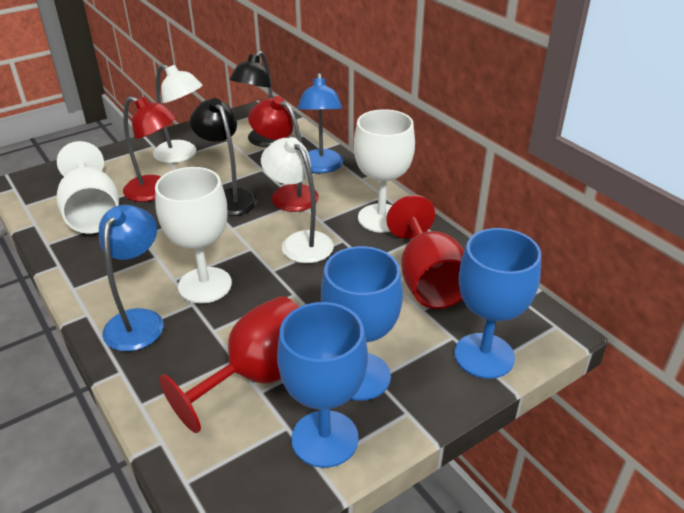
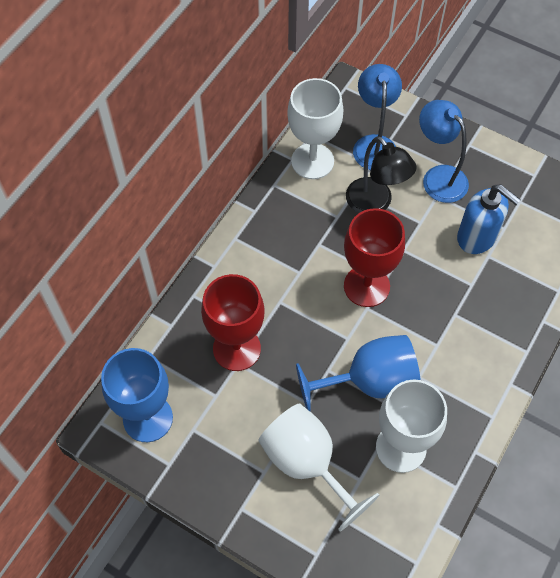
black lamp: 2 -> 1
blue goblet: 3 -> 2
blue soap dispenser: 0 -> 1
red lamp: 2 -> 0
white lamp: 2 -> 0

